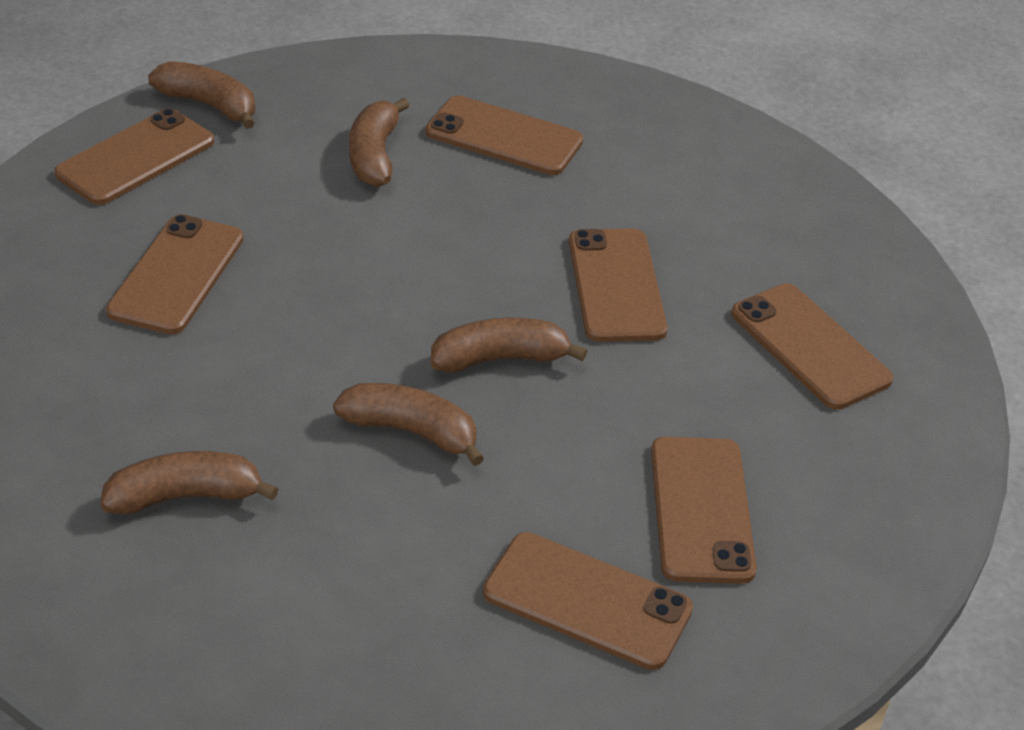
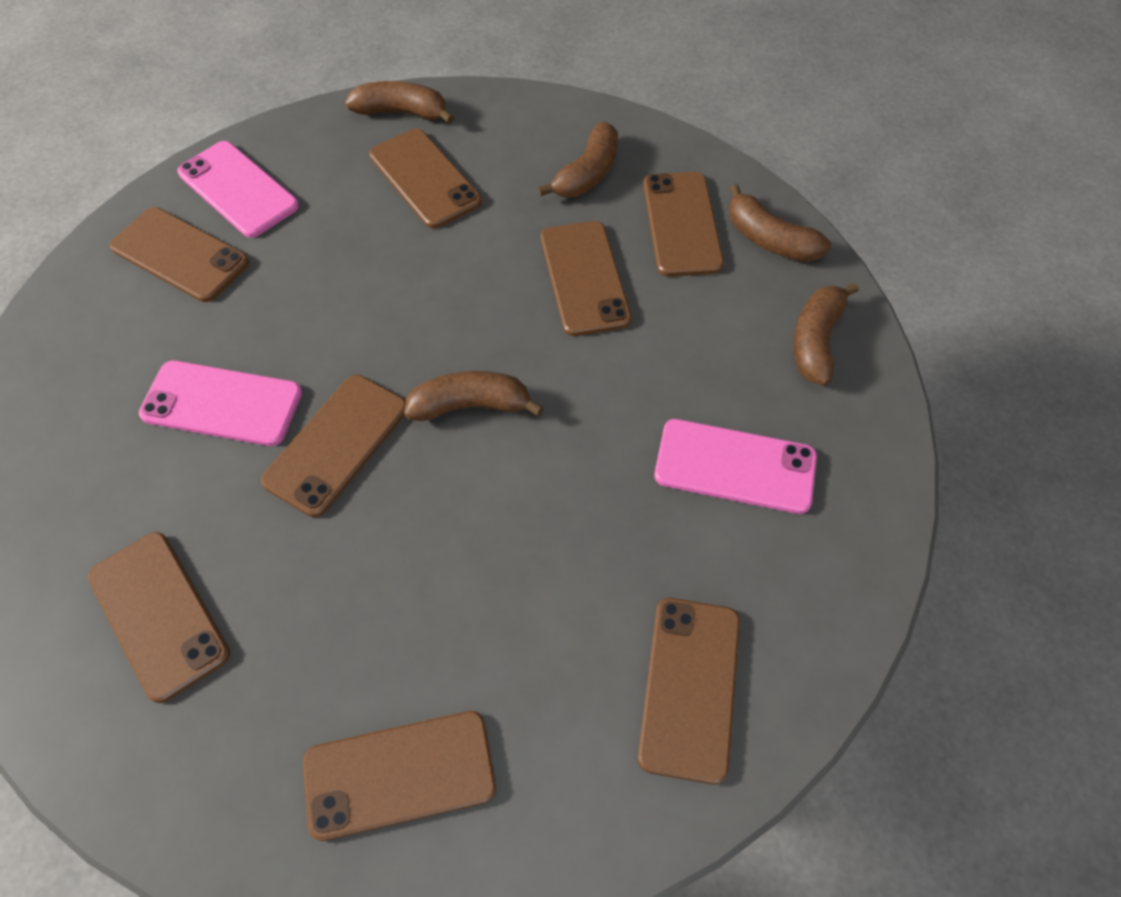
brown phone: 7 -> 8
pink phone: 0 -> 3

